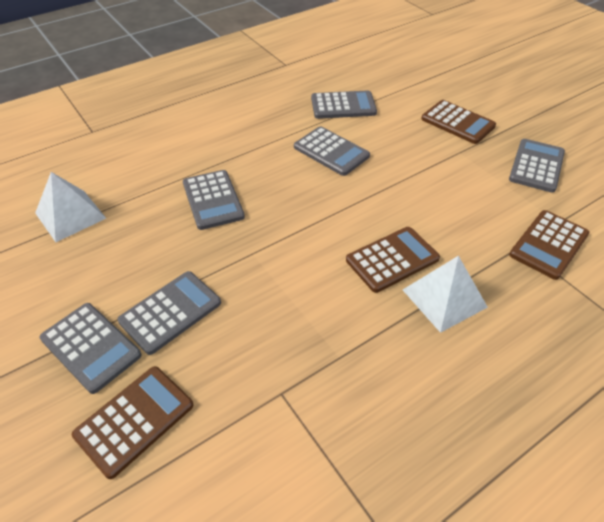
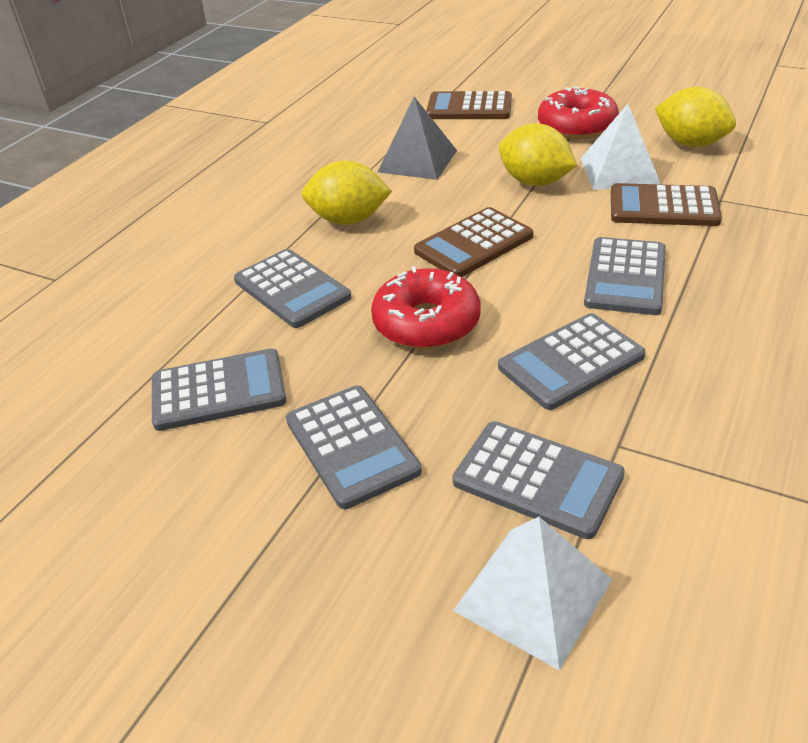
brown calculator: 4 -> 3
grey pyramid: 0 -> 1
red donut: 0 -> 2
yellow lemon: 0 -> 3

